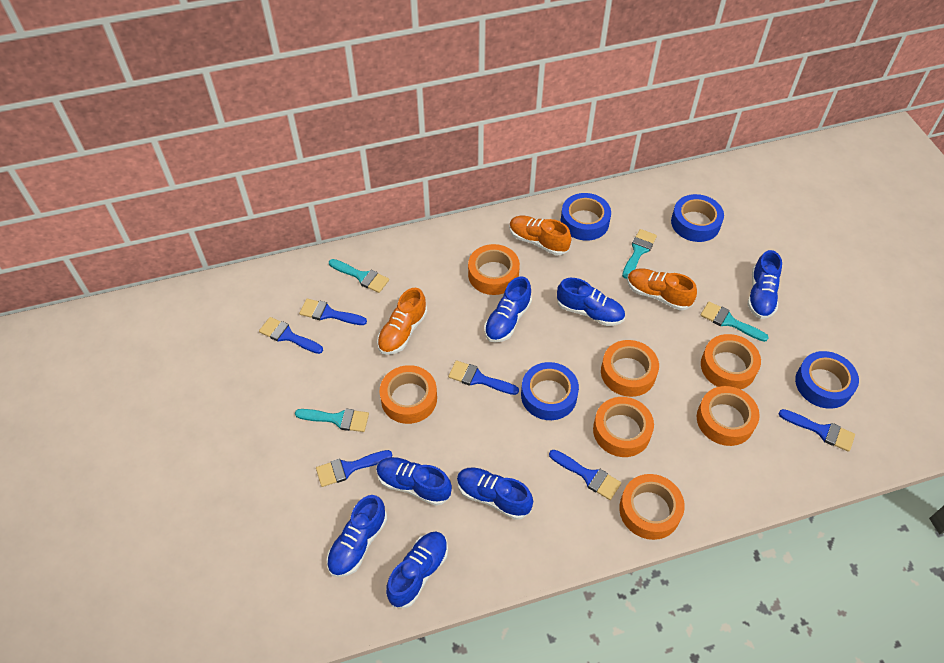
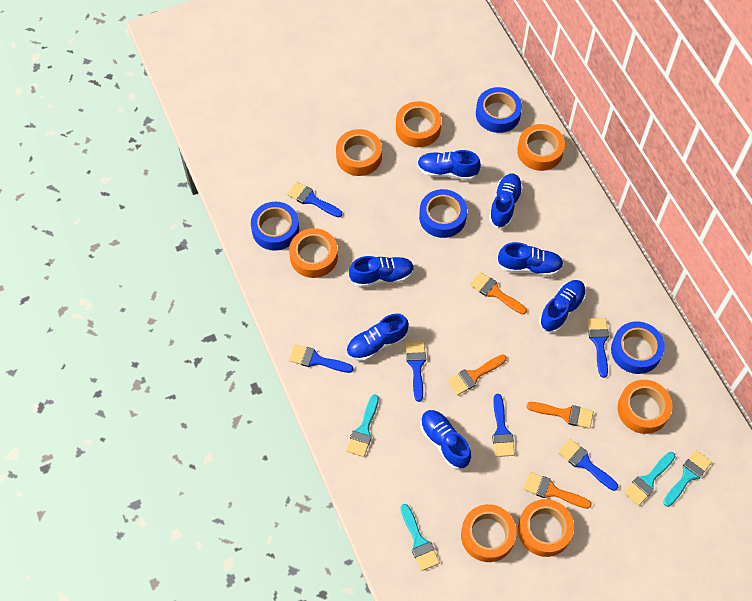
orange brush: 0 -> 4
orange shoe: 3 -> 0

